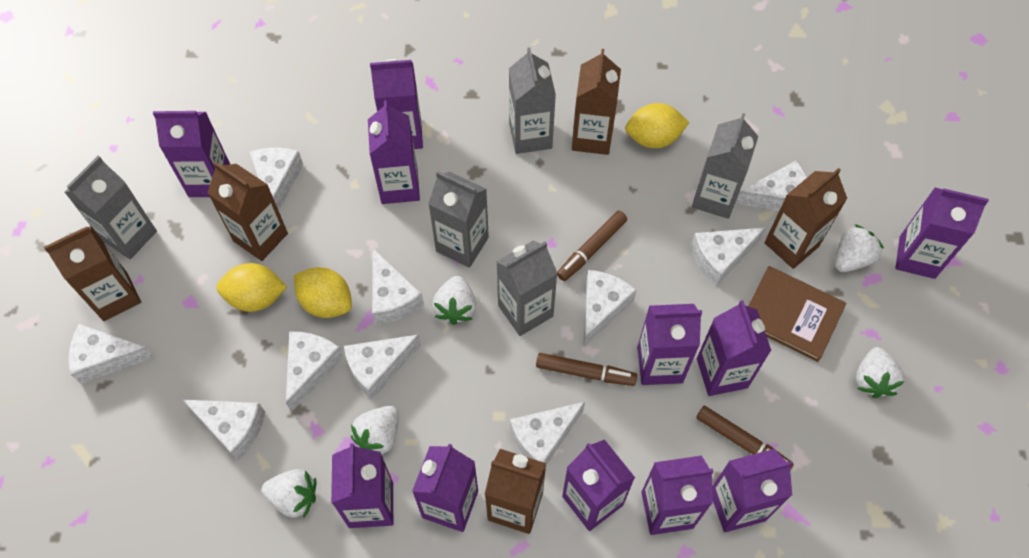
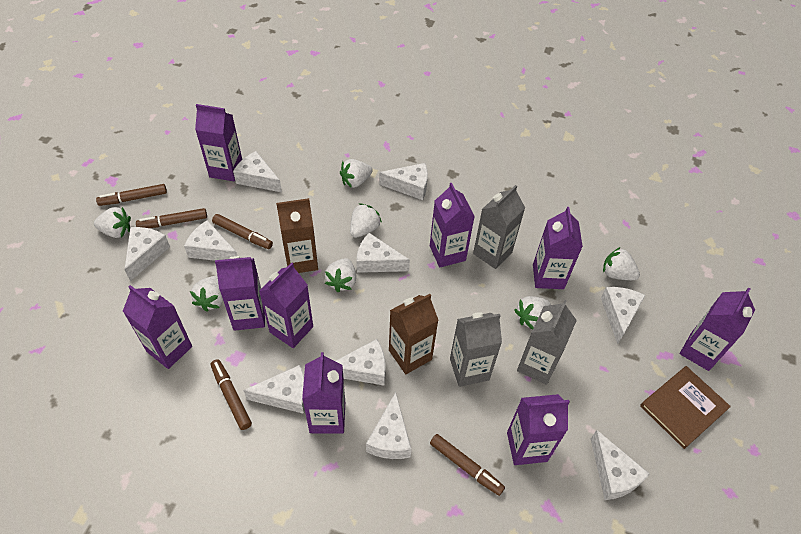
brown carton: 5 -> 2
brown marker: 3 -> 5
grey carton: 5 -> 3
purple carton: 11 -> 9
white strawberry: 5 -> 7
yellow lemon: 3 -> 0

